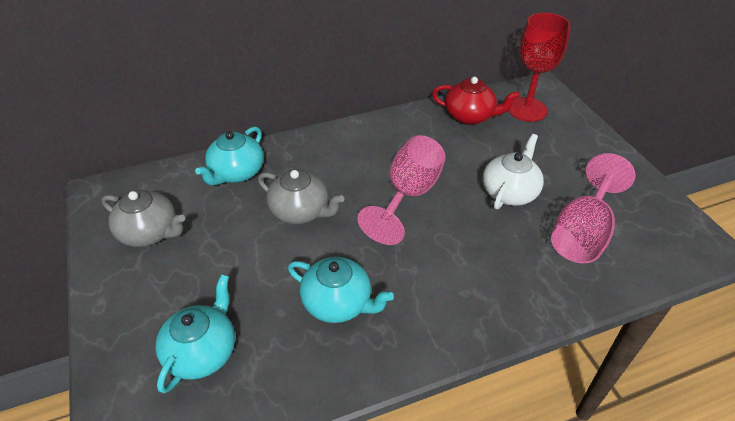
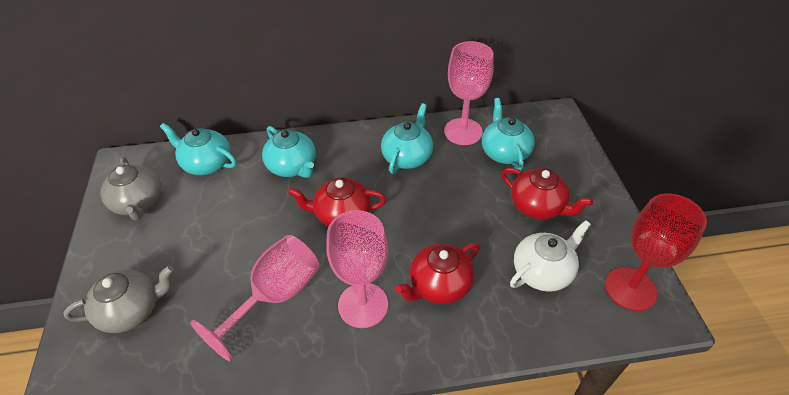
pink goblet: 2 -> 3
red teapot: 1 -> 3
turquoise teapot: 3 -> 4

